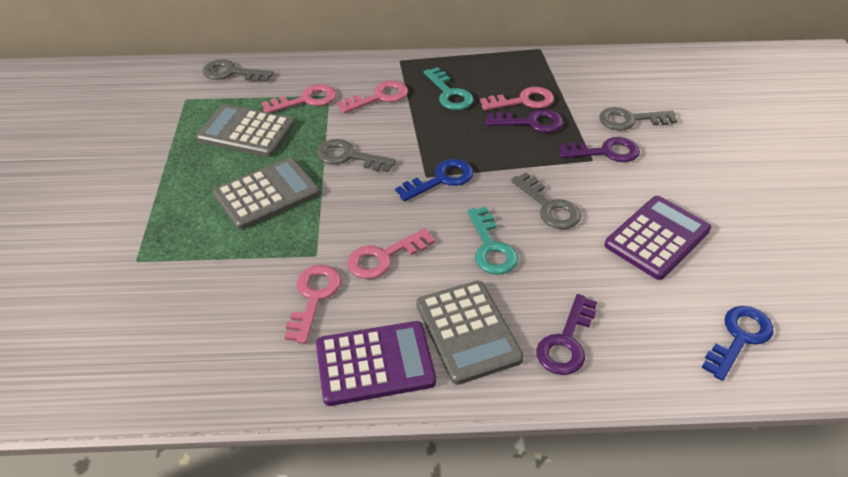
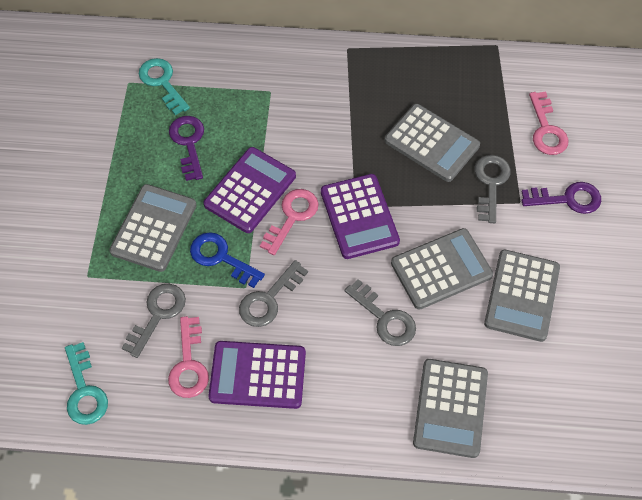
blue key: 2 -> 1
grey calculator: 3 -> 5
pink key: 5 -> 3
purple calculator: 2 -> 3
purple key: 3 -> 2

